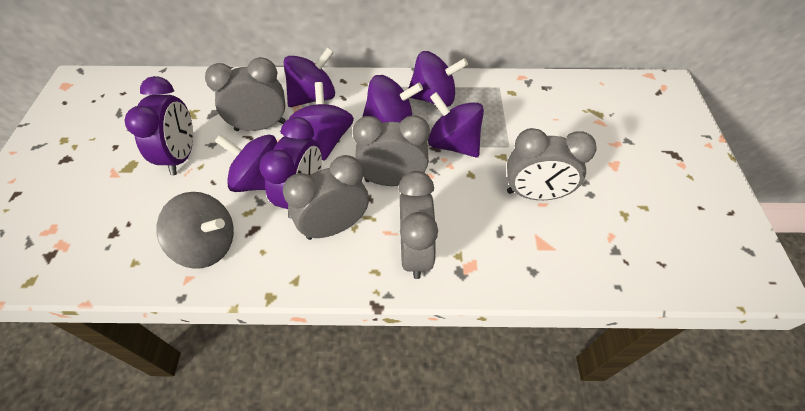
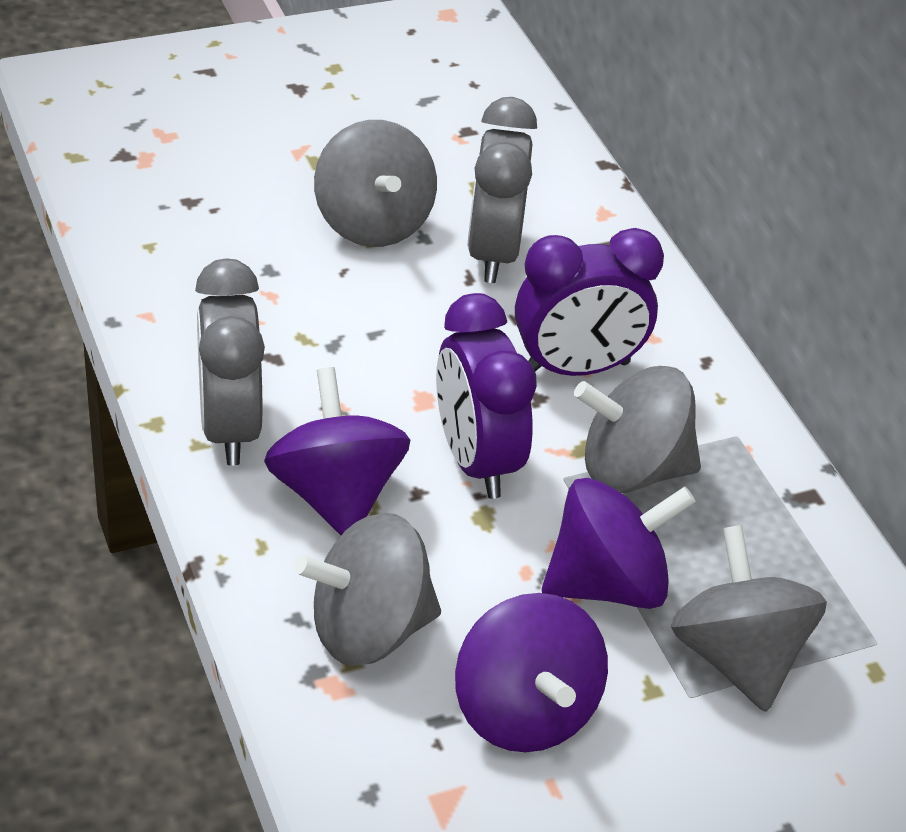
grey clock: 5 -> 2
grey spinning top: 1 -> 4
purple spinning top: 6 -> 3

